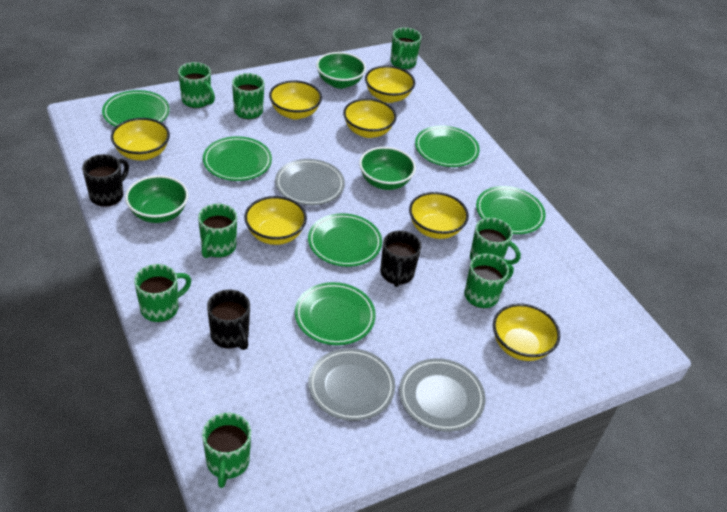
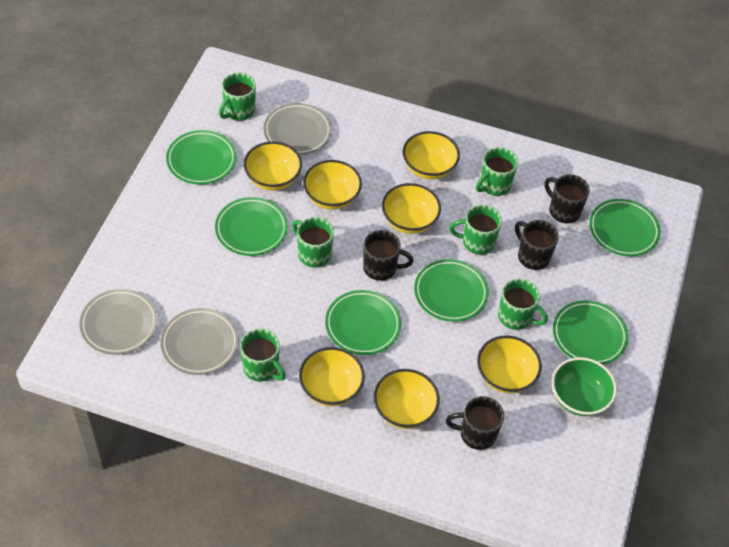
black mug: 3 -> 4
green bowl: 3 -> 1
green mug: 8 -> 6

